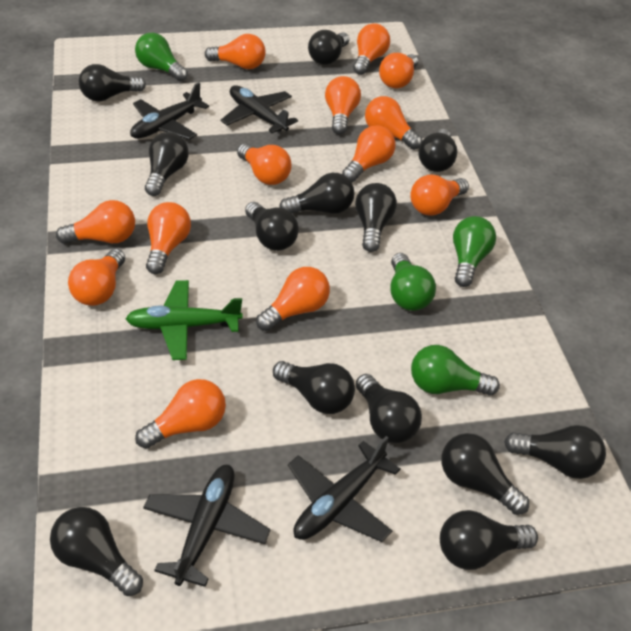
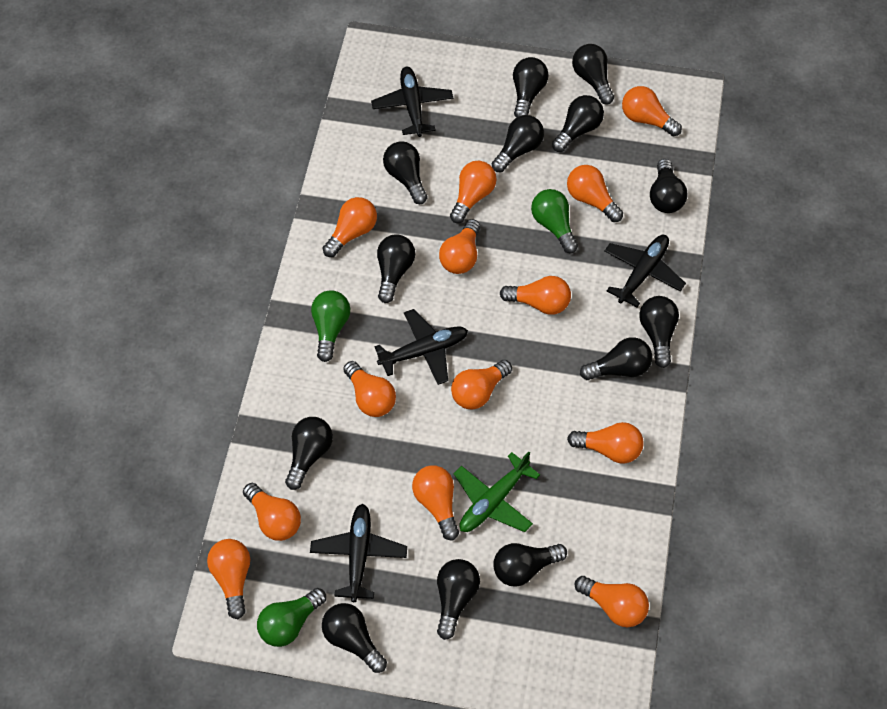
green light bulb: 4 -> 3

